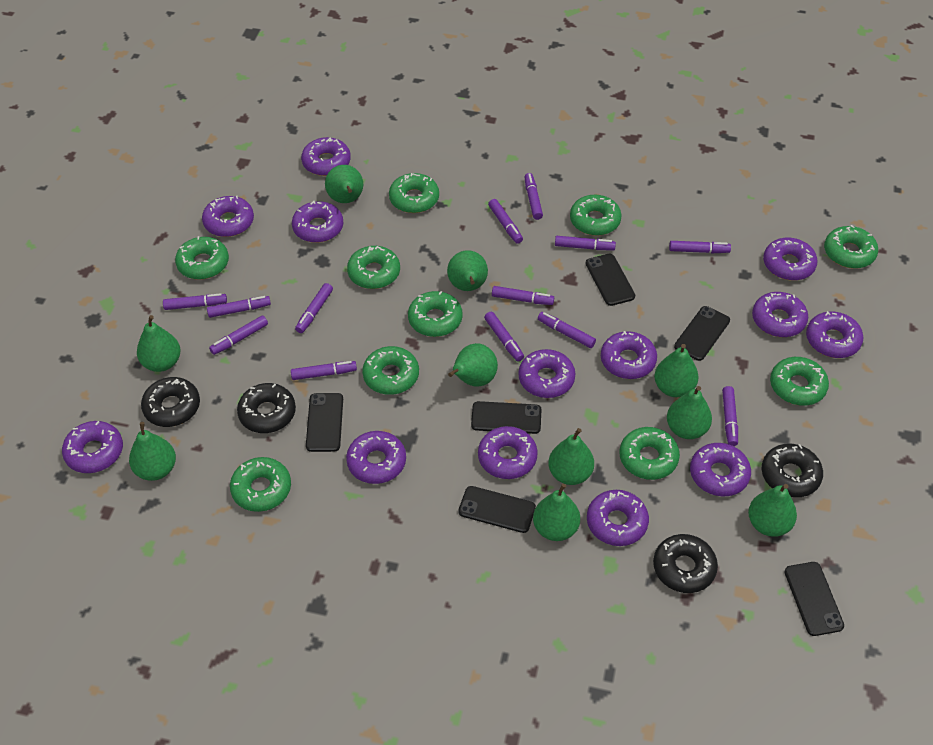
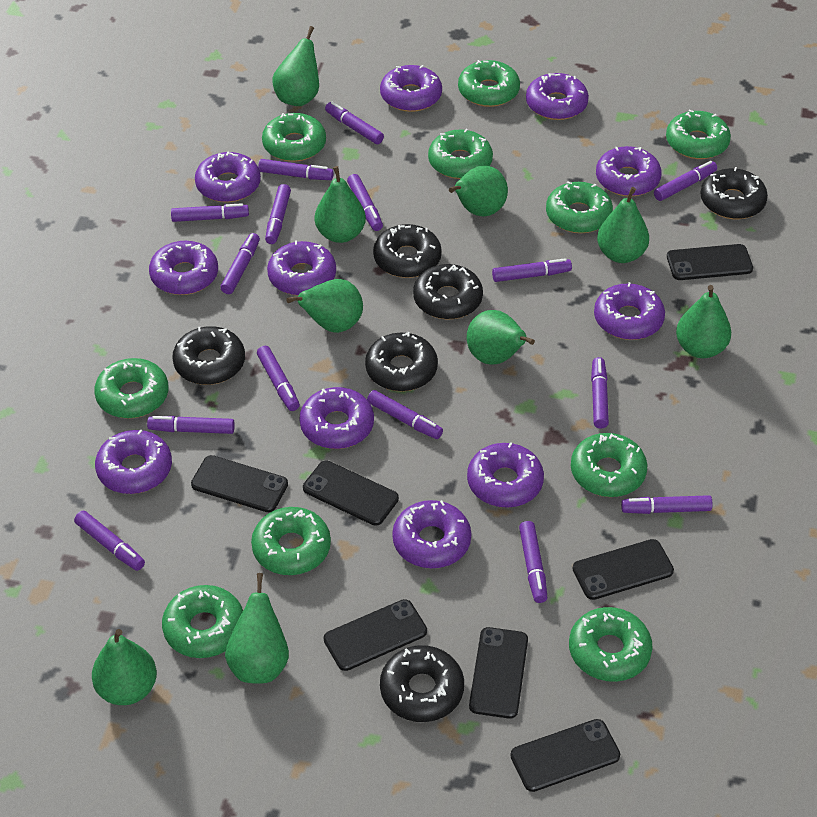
black donut: 4 -> 6
black phone: 6 -> 7
green pear: 10 -> 9
purple donut: 13 -> 11
purple marker: 13 -> 15

